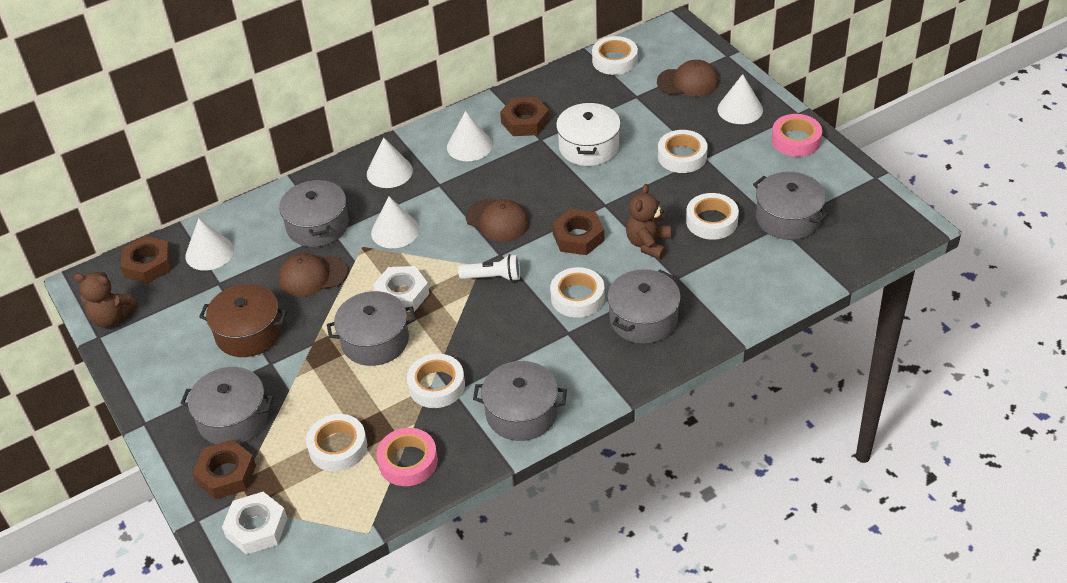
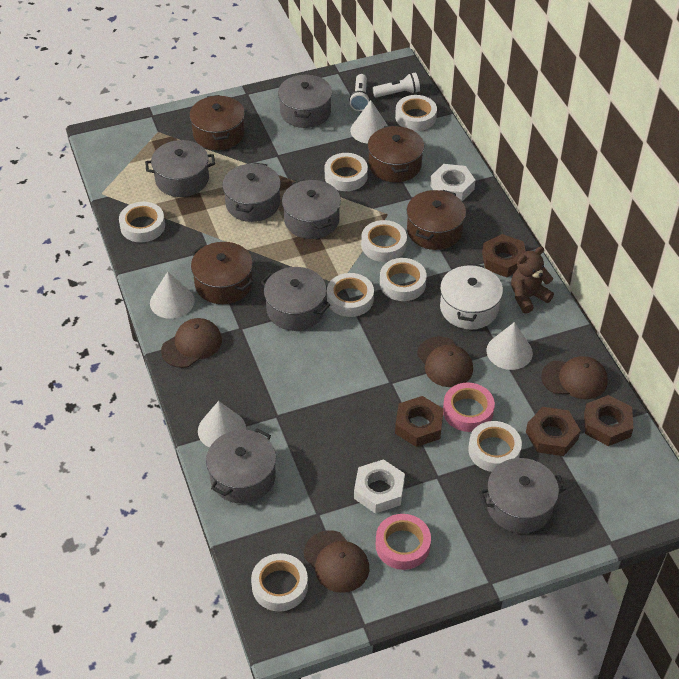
brown cap: 3 -> 4
brown pot: 1 -> 4
brown teddy bear: 2 -> 1
grey pot: 6 -> 7
white cone: 5 -> 4
white flashlight: 1 -> 2
white tape: 6 -> 8

